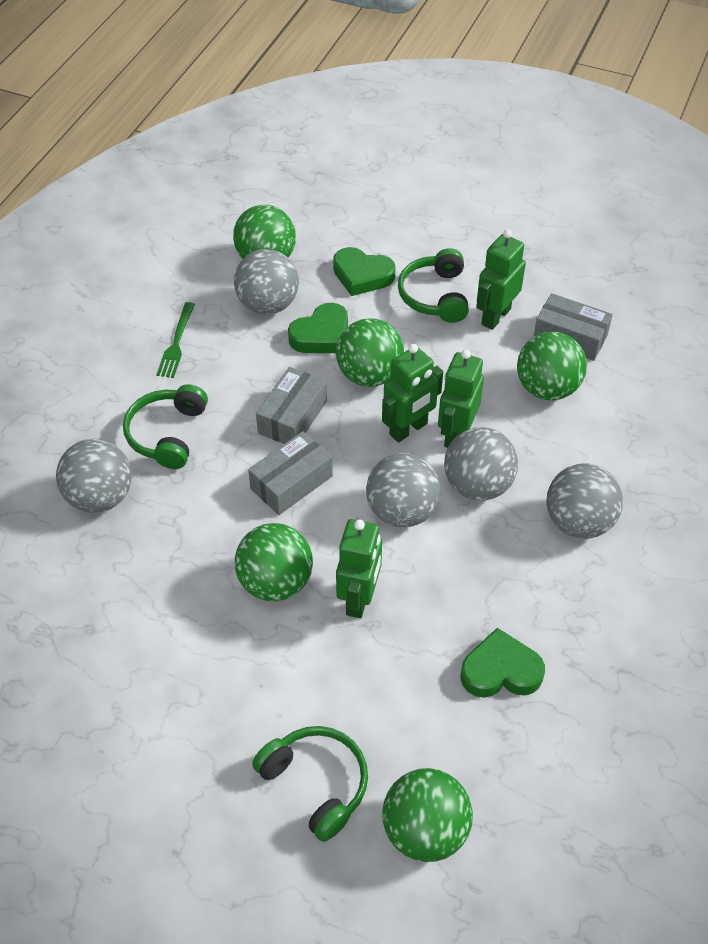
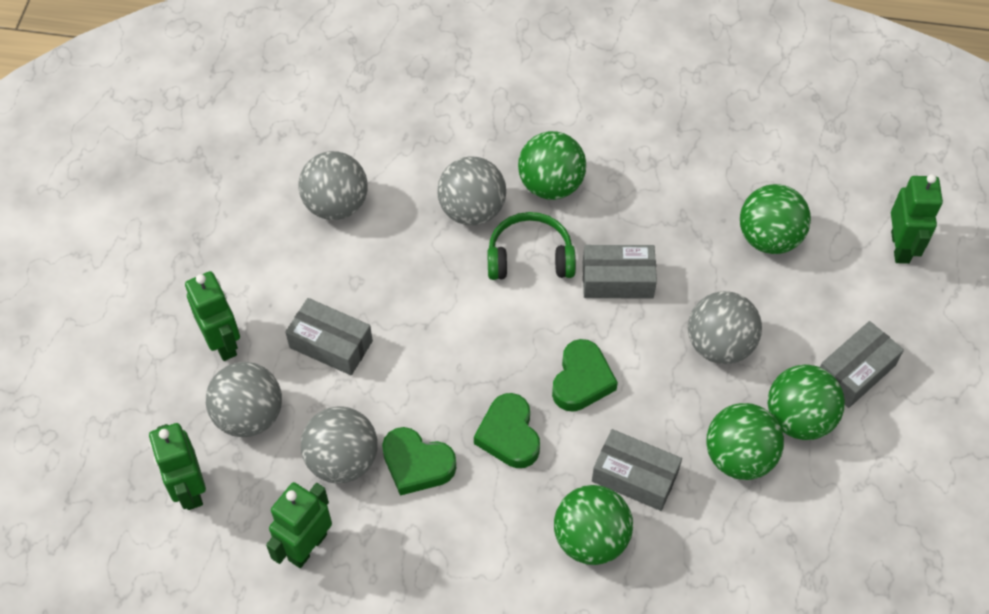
green fork: 1 -> 0
green headphones: 3 -> 1
grey box: 3 -> 4

